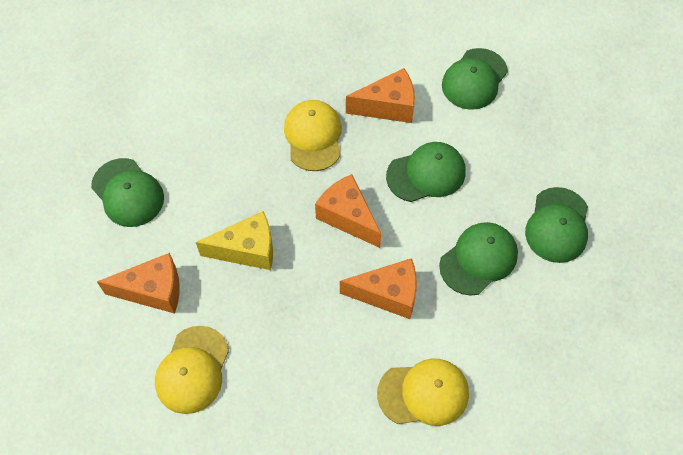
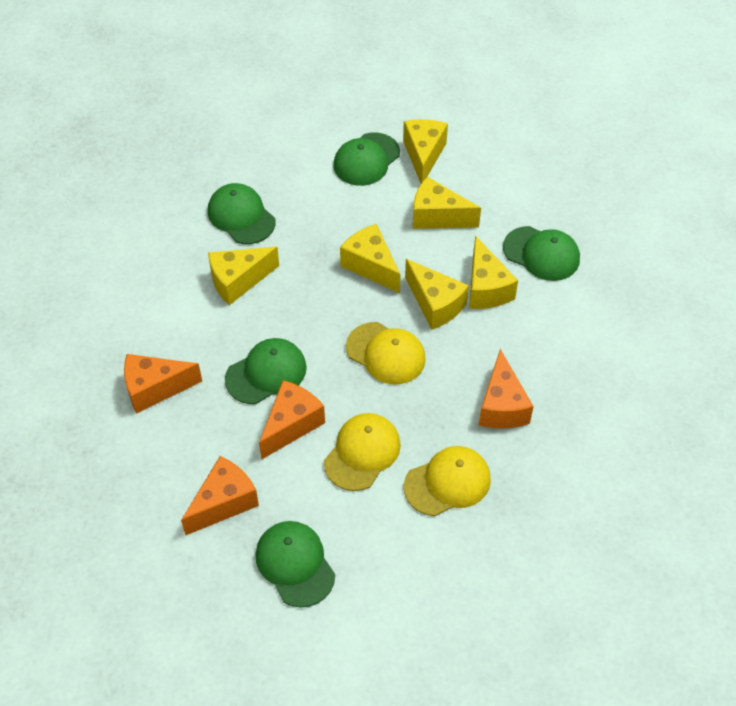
yellow cheese: 1 -> 6

